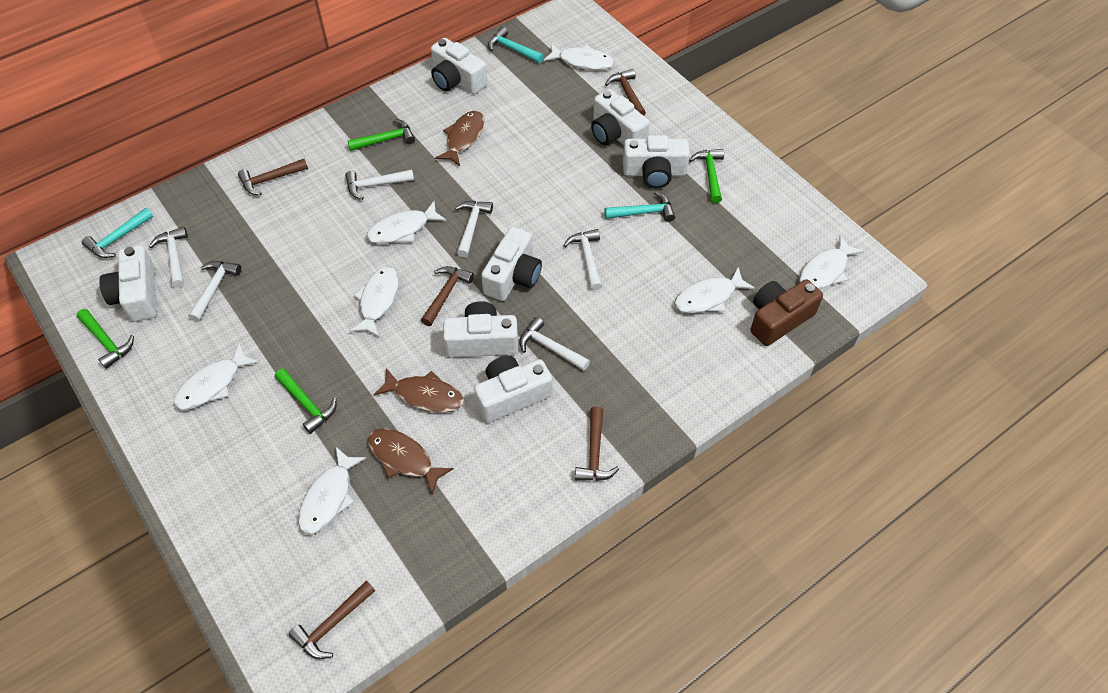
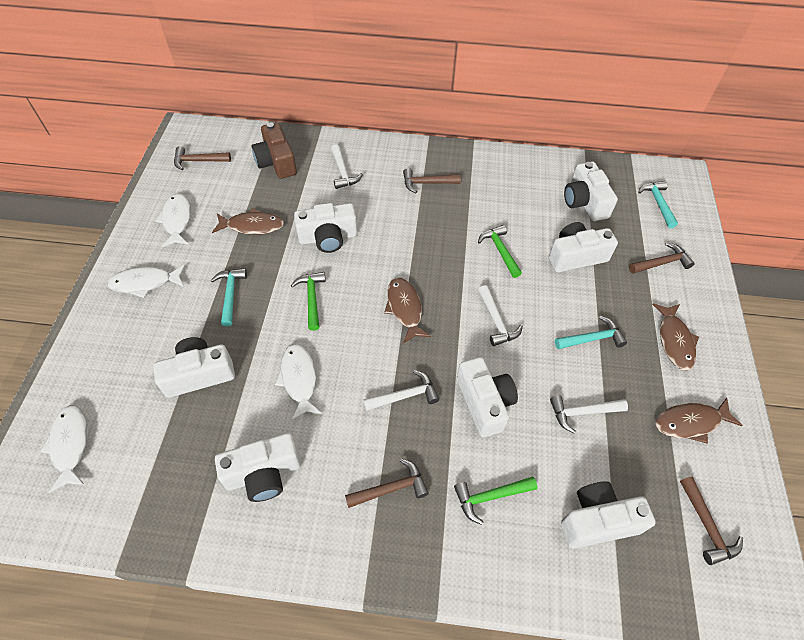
brown fish: 3 -> 4
green hammer: 4 -> 3
white fish: 7 -> 4
white hammer: 6 -> 4

